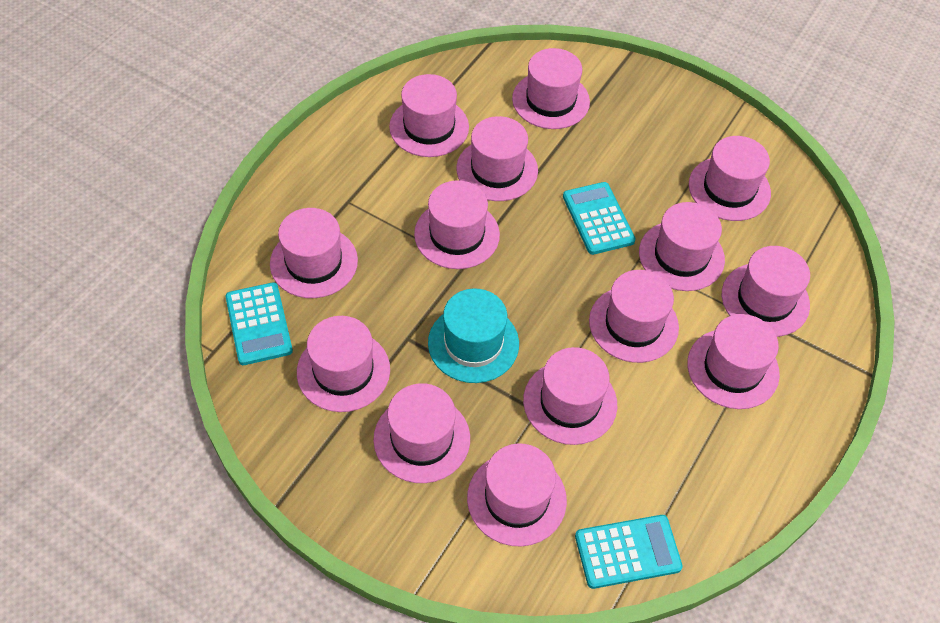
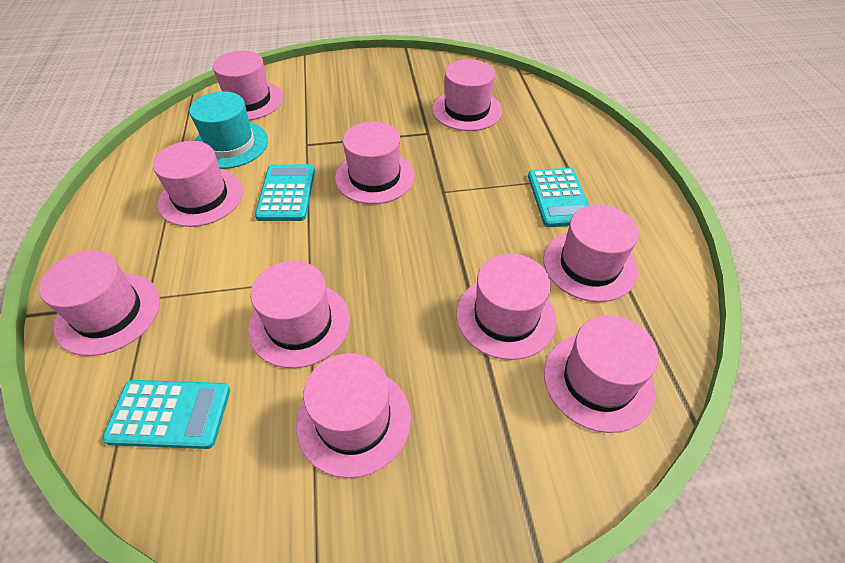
pink hat: 14 -> 10

